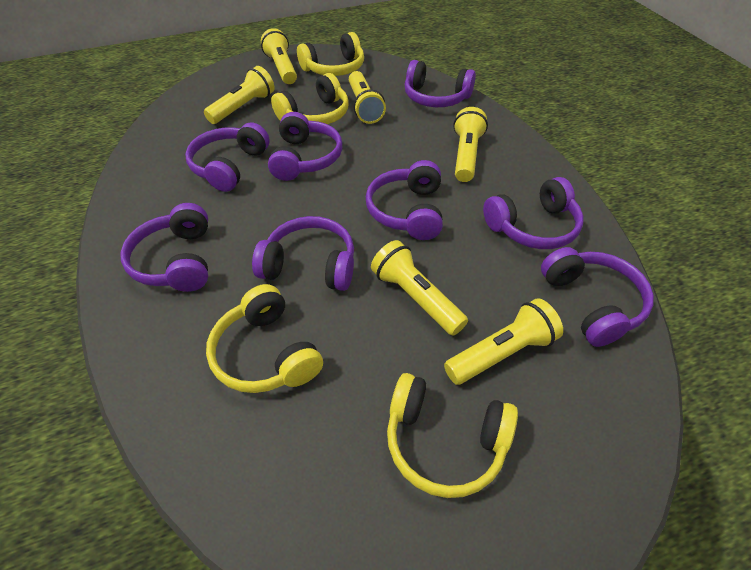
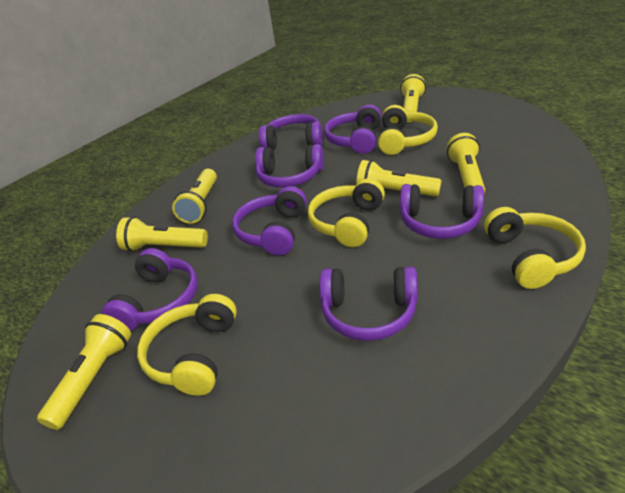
purple headphones: 8 -> 7

